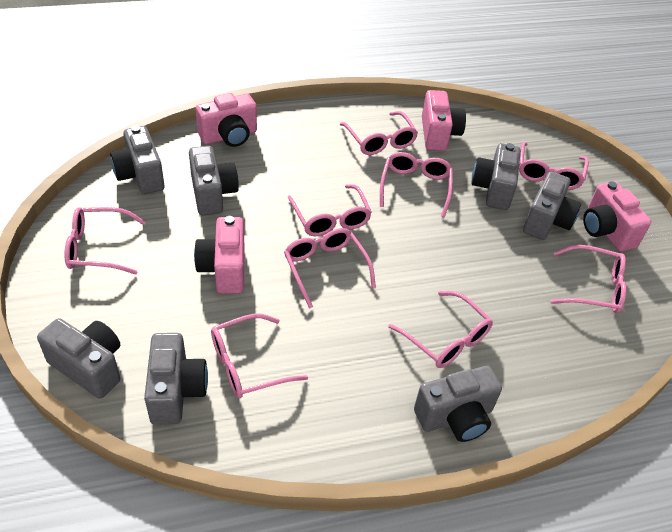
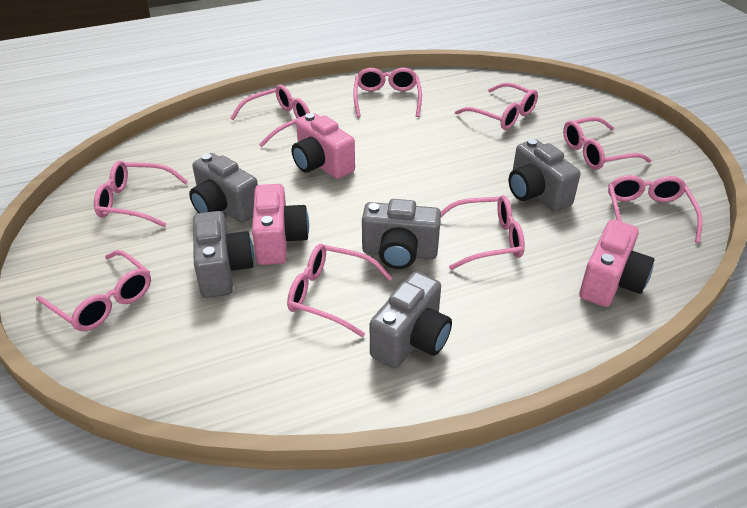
grey camera: 7 -> 5
pink camera: 4 -> 3

